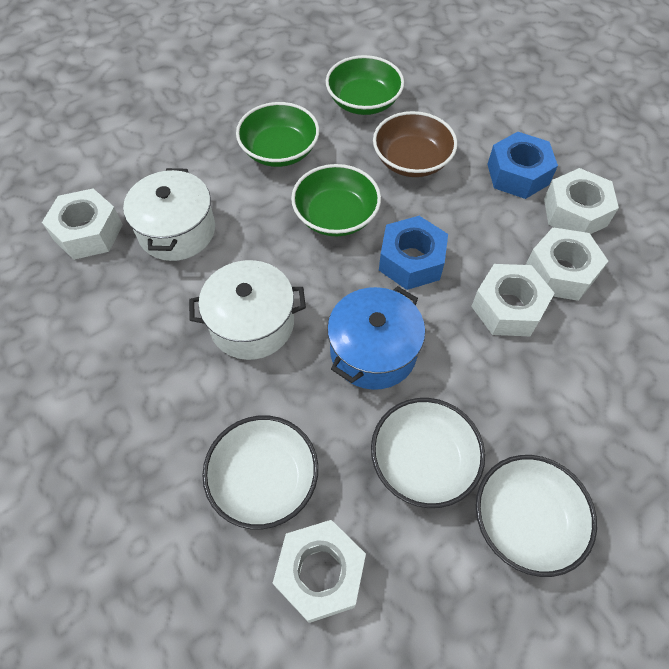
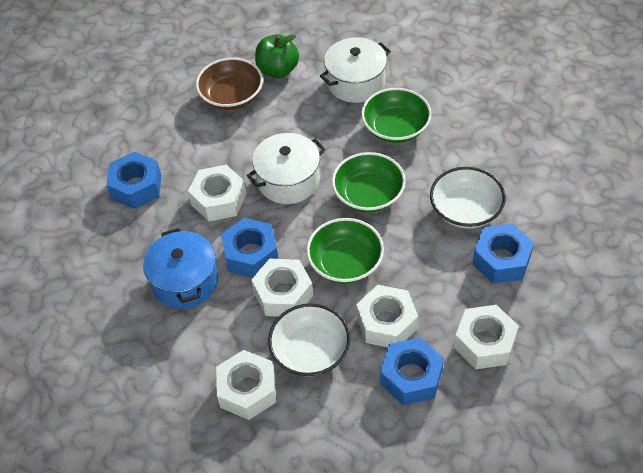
blue nut: 2 -> 4
green apple: 0 -> 1
white bowl: 3 -> 2

